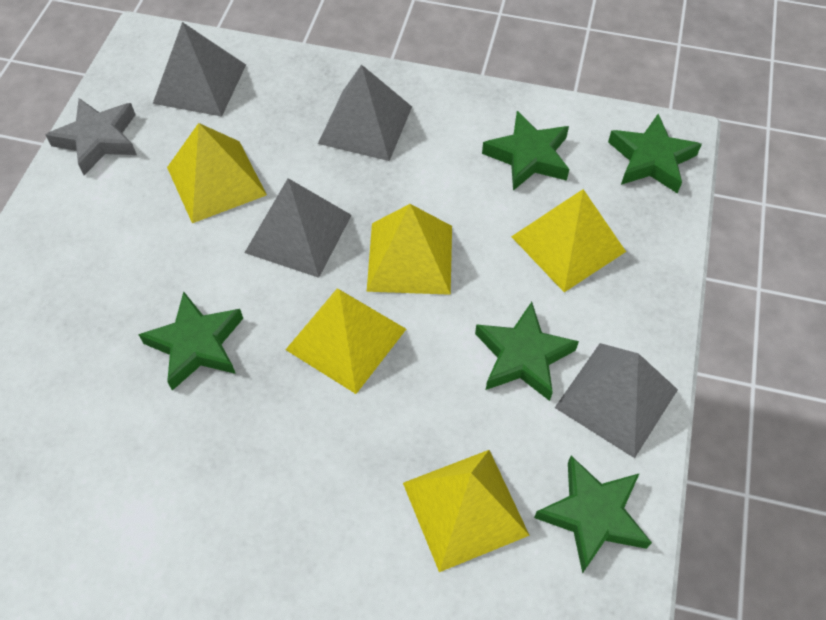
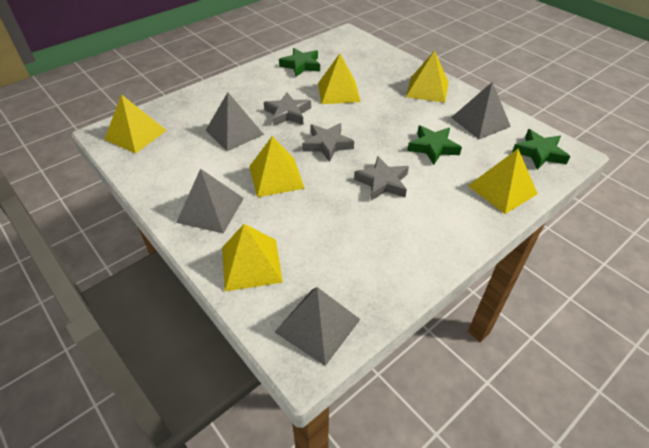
green star: 5 -> 3
grey star: 1 -> 3
yellow pyramid: 5 -> 6

